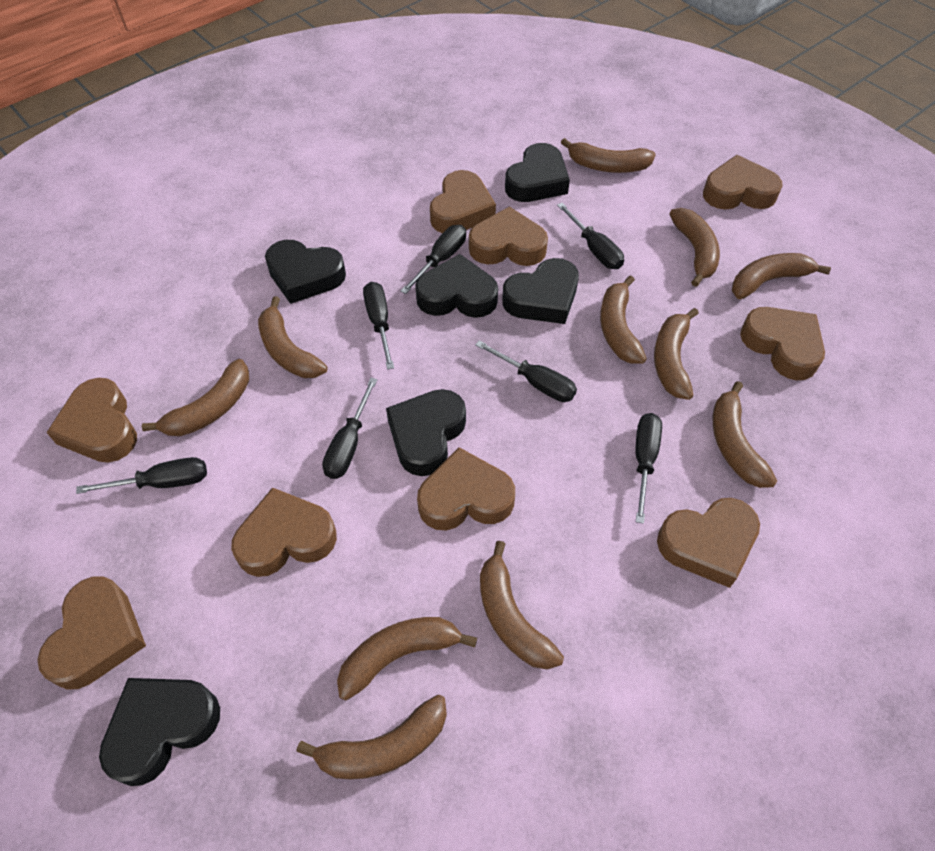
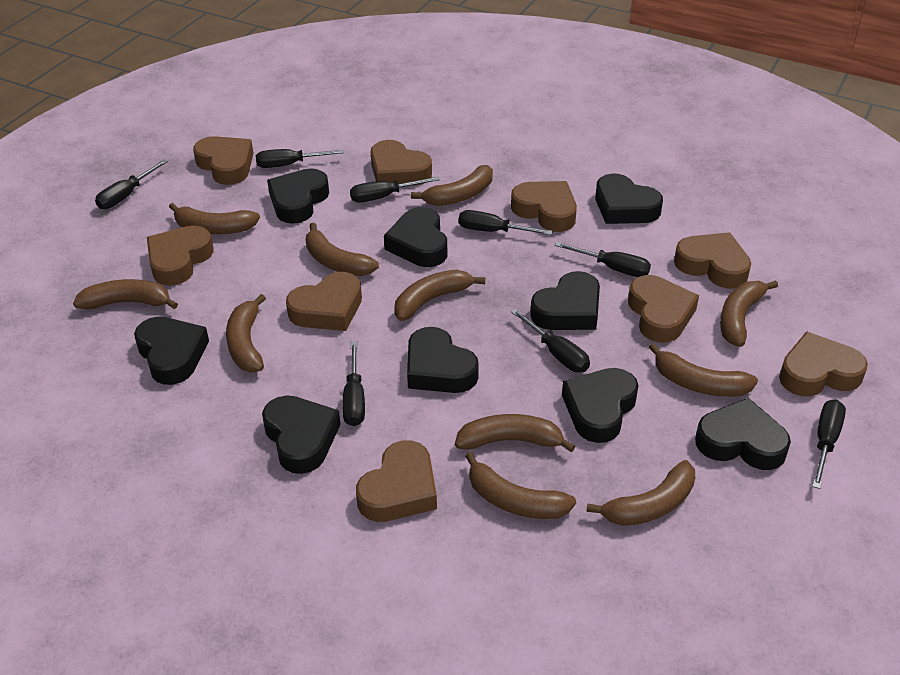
black heart: 6 -> 9
black screwdriver: 7 -> 8

